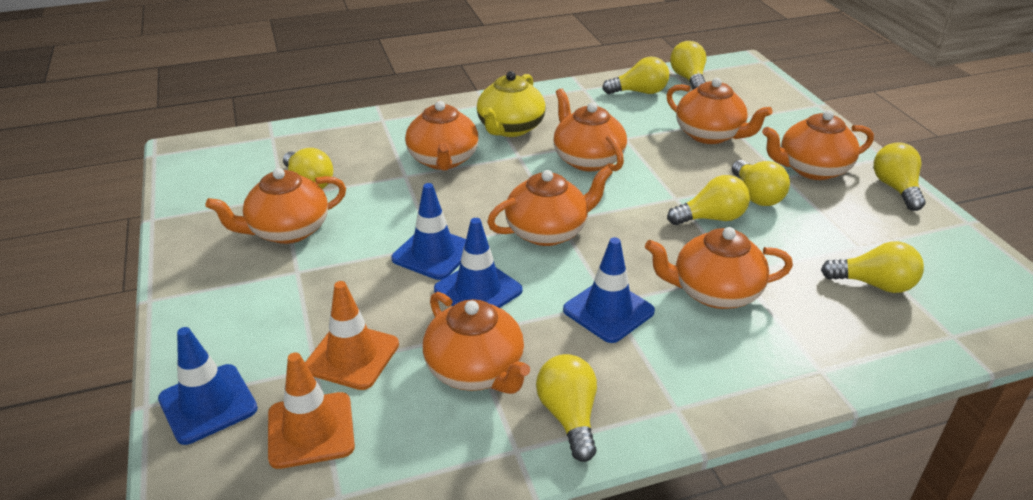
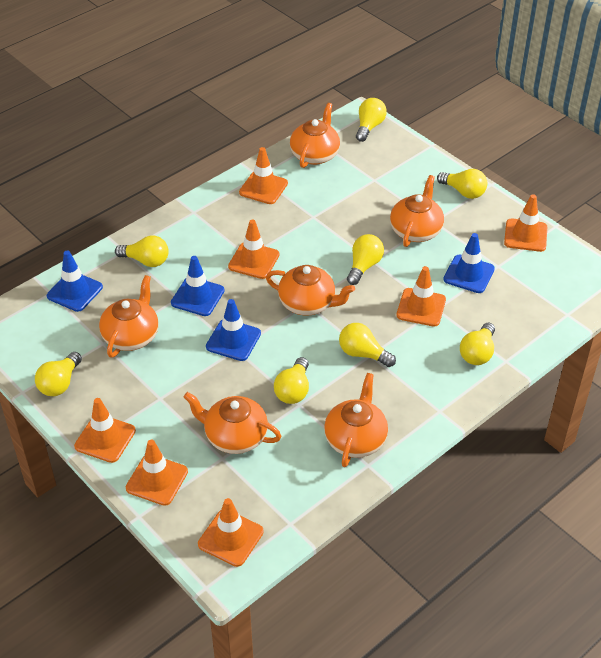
orange teapot: 8 -> 6
orange traffic cone: 2 -> 7
yellow teapot: 1 -> 0

